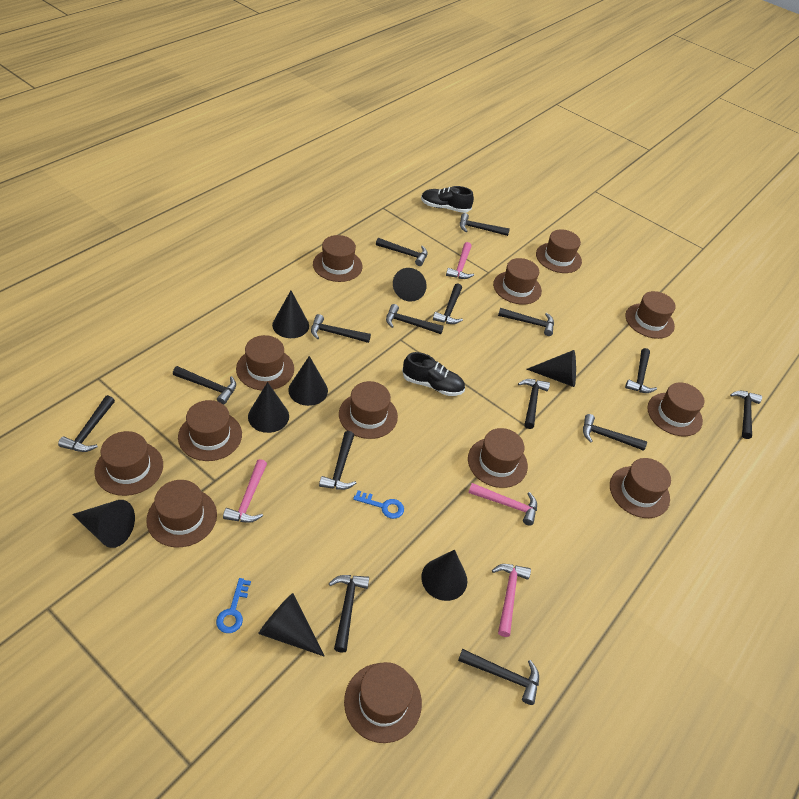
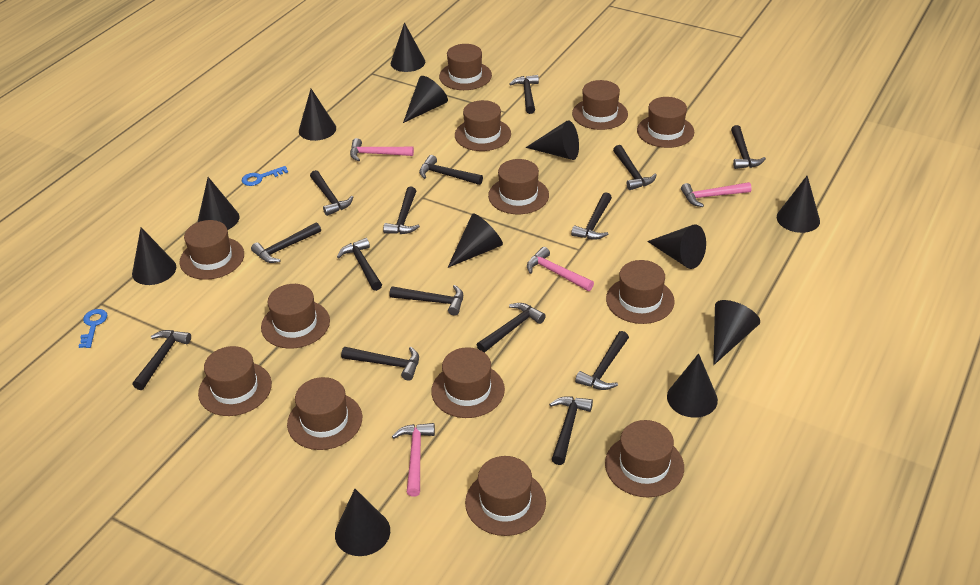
black cone: 8 -> 12
black shoe: 2 -> 0

